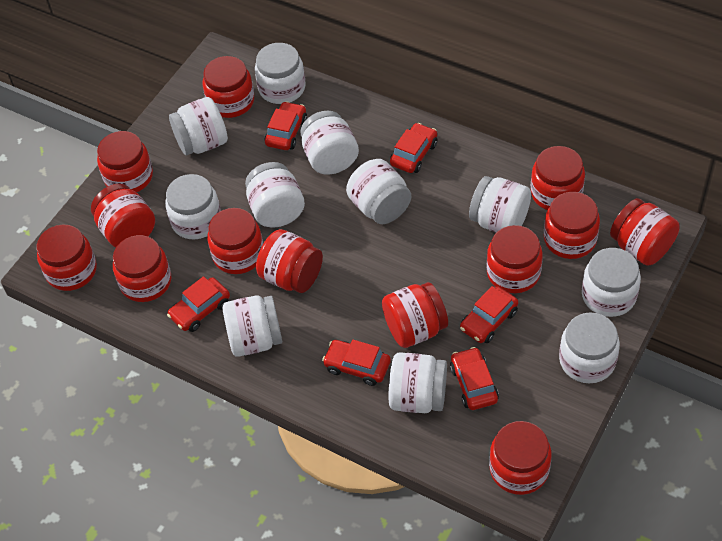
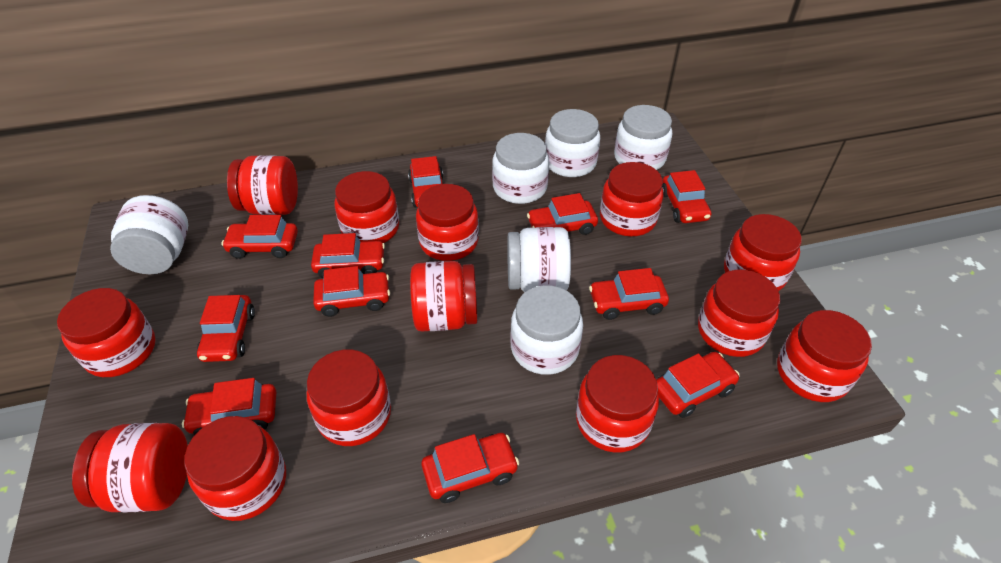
red car: 6 -> 11
white jar: 11 -> 6

